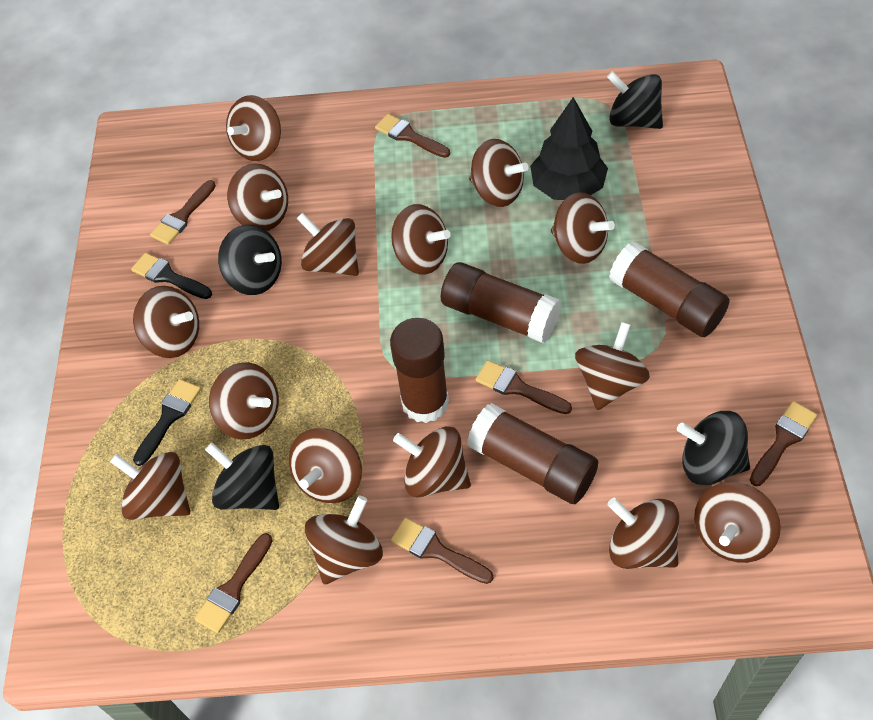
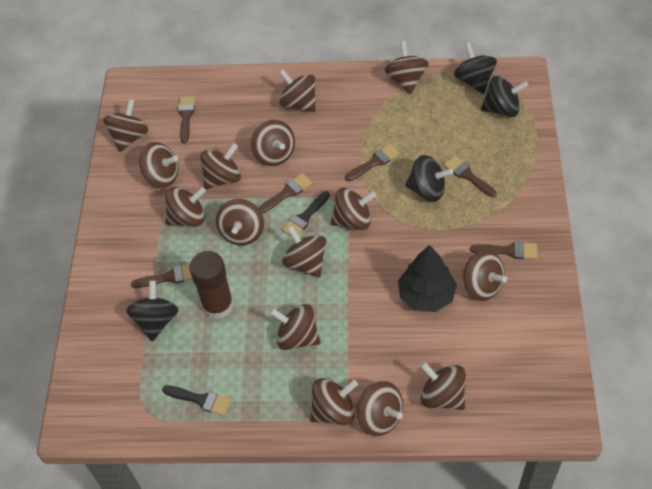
brown glue stick: 4 -> 1

